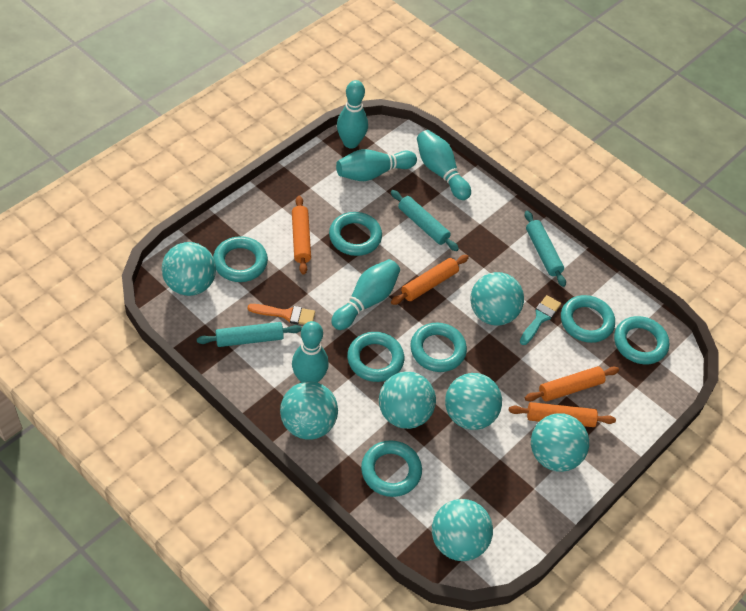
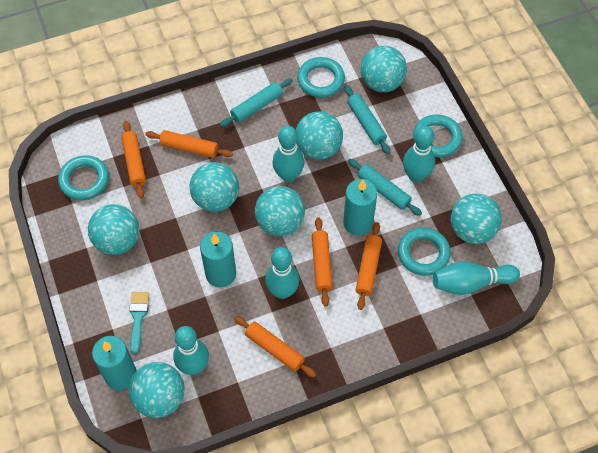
orange brush: 1 -> 0
orange rolling pin: 4 -> 5
turquoise candle: 0 -> 3
turquoise ring: 7 -> 4

